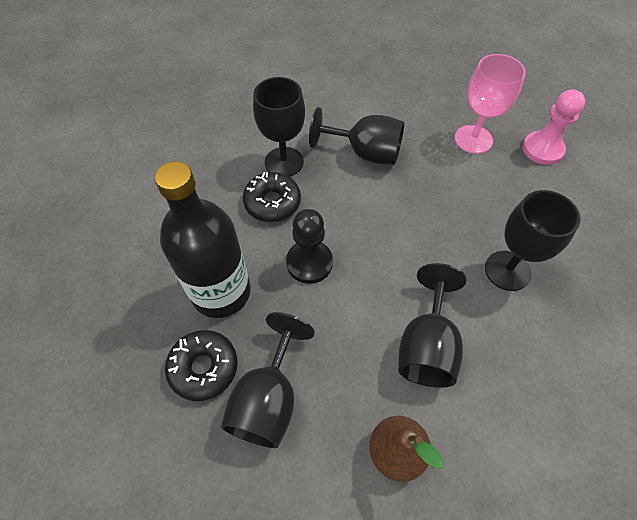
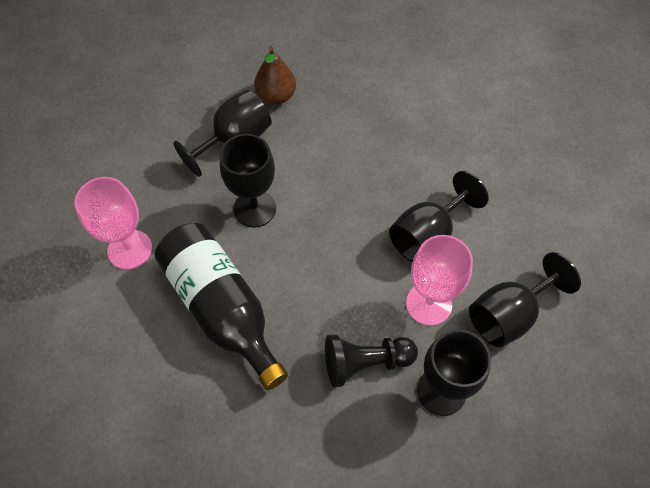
black donut: 2 -> 0
pink goblet: 1 -> 2
pink pawn: 1 -> 0

